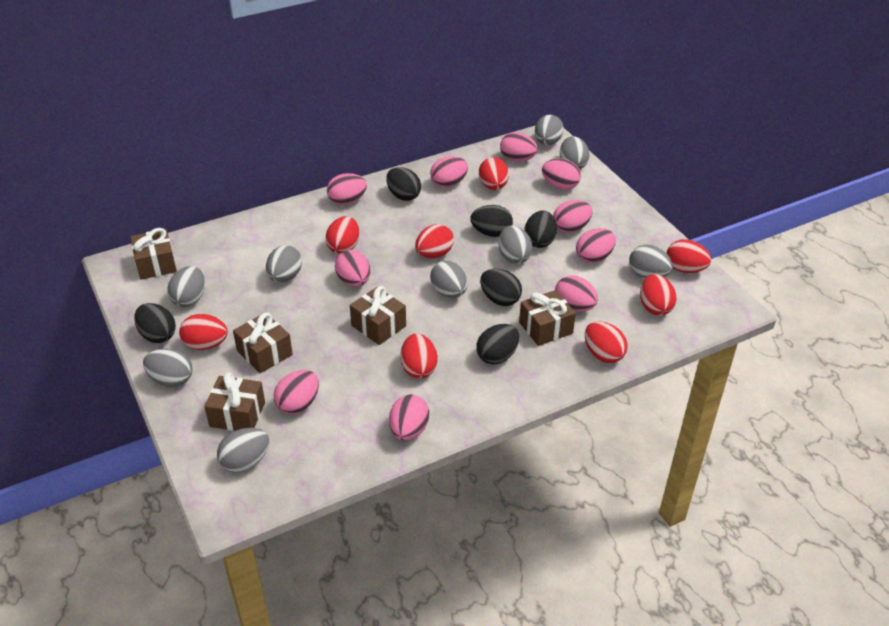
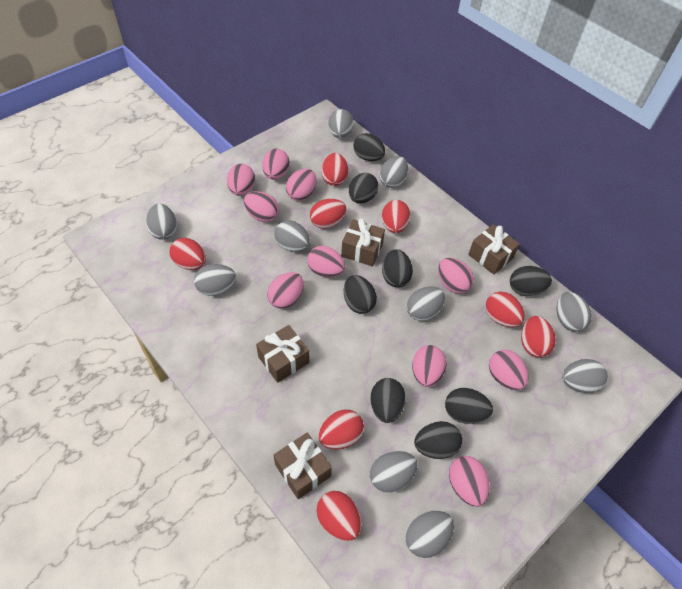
black egg: 6 -> 8
brown gift: 5 -> 4
grey egg: 9 -> 10

